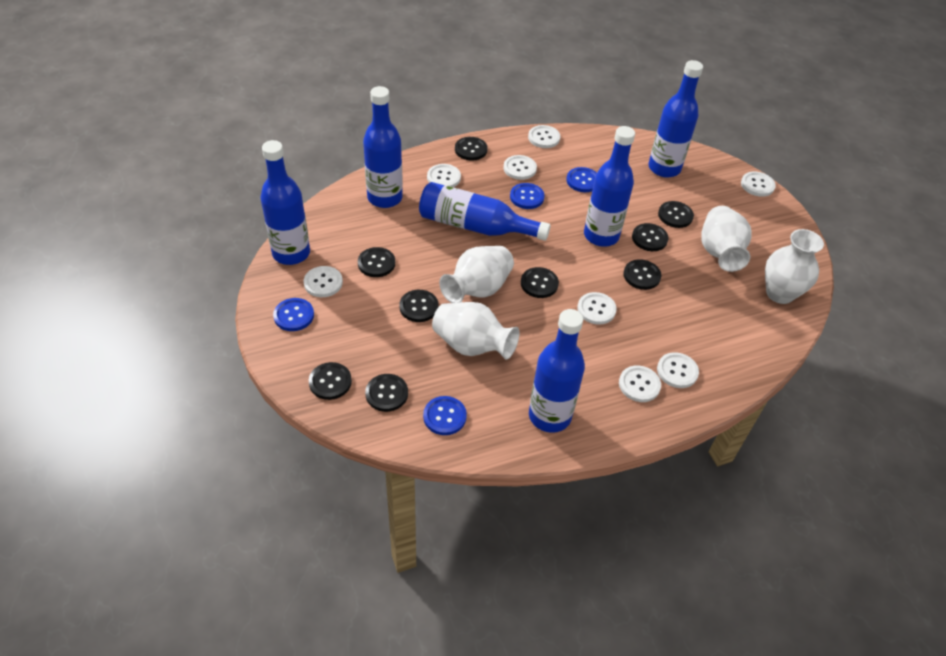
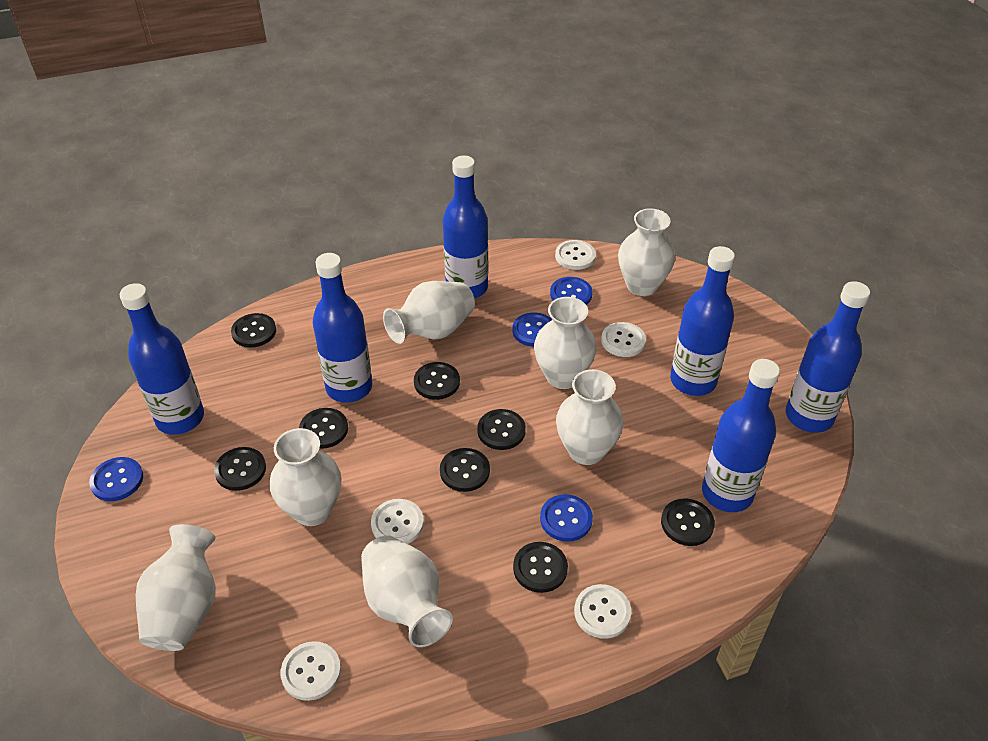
black button: 9 -> 8
white button: 8 -> 5
white vase: 4 -> 7

